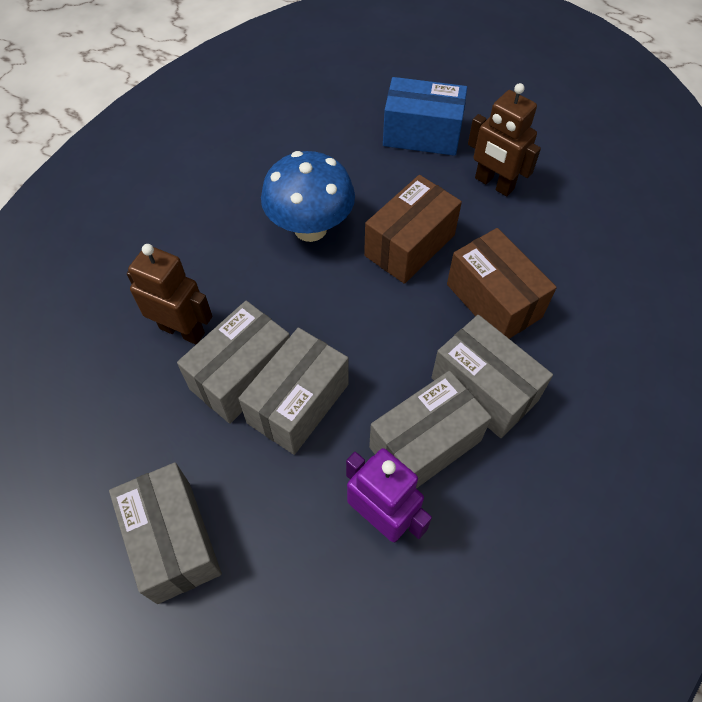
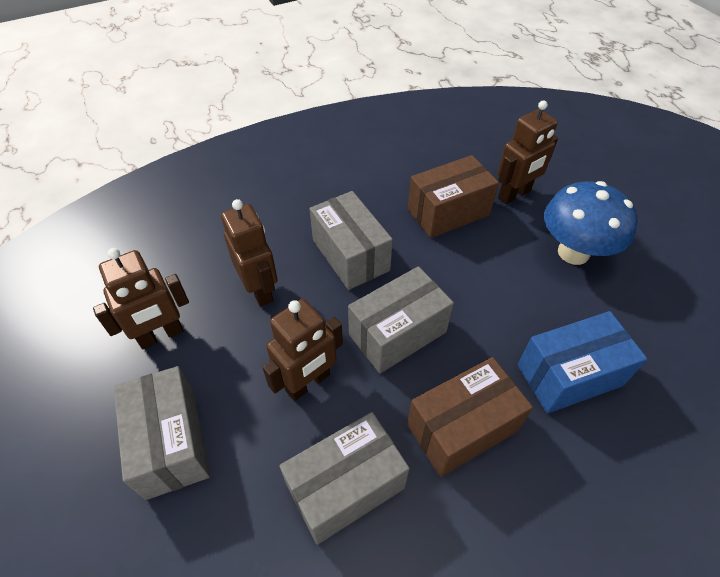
brown robot: 2 -> 4
grey box: 5 -> 4
purple robot: 1 -> 0

